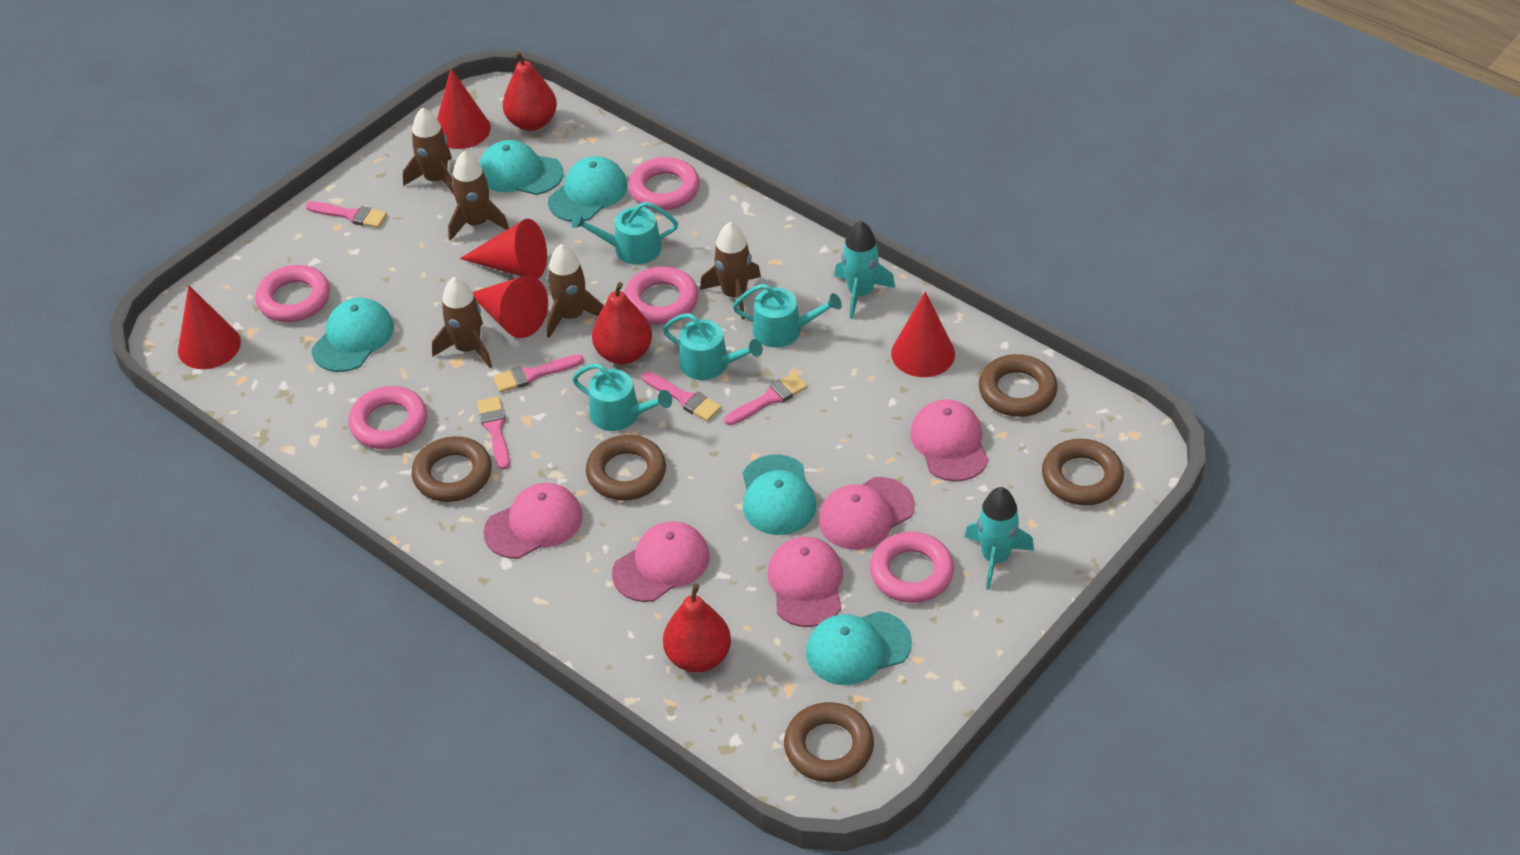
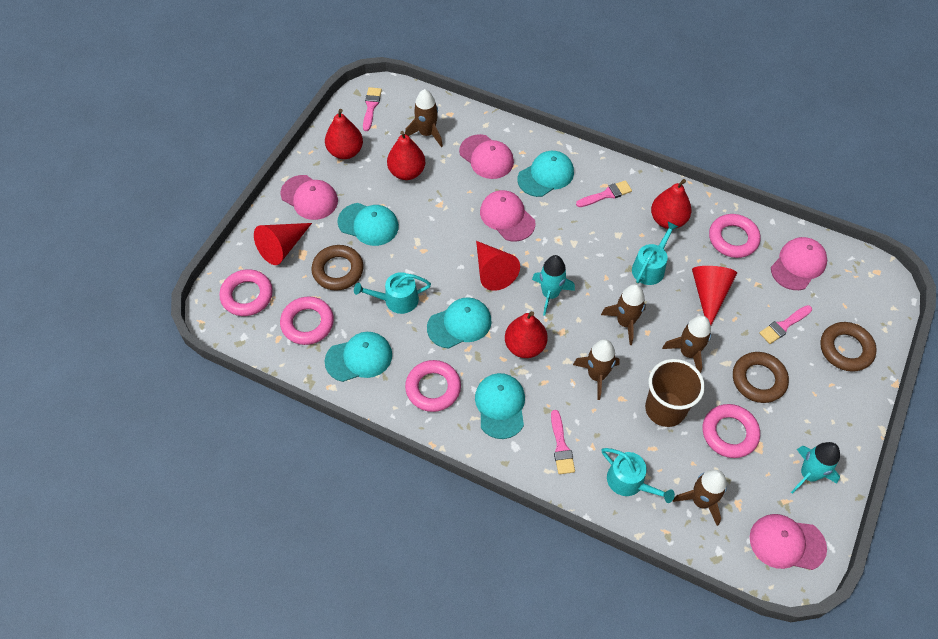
brown cup: 0 -> 1
brown ring: 5 -> 3
pink brush: 5 -> 4
red cone: 5 -> 3
red pear: 3 -> 4
turquoise watering can: 4 -> 3

